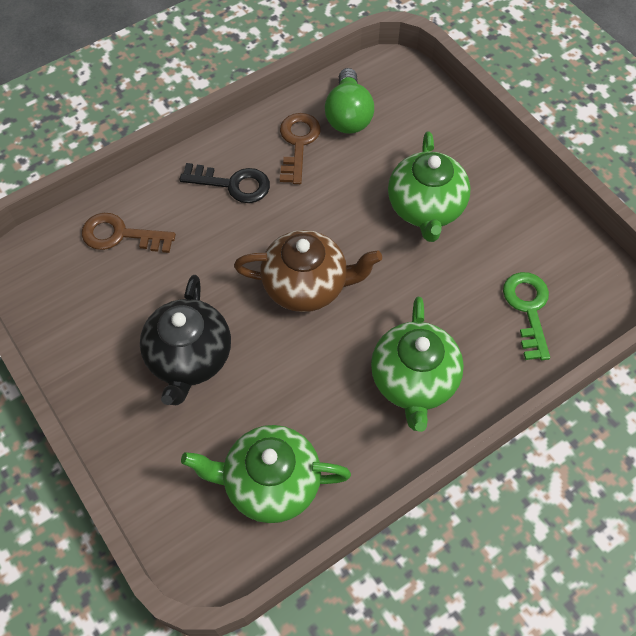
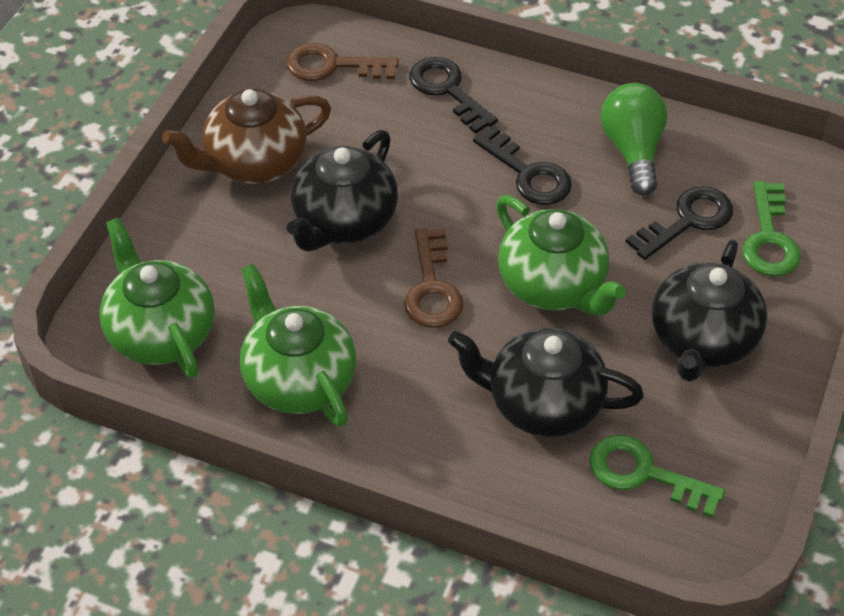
black key: 1 -> 3
black teapot: 1 -> 3
green key: 1 -> 2

